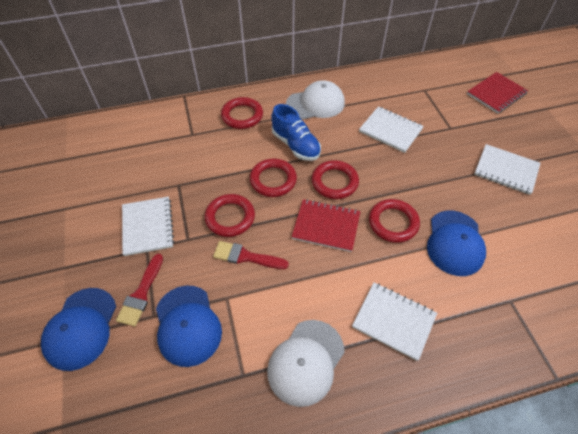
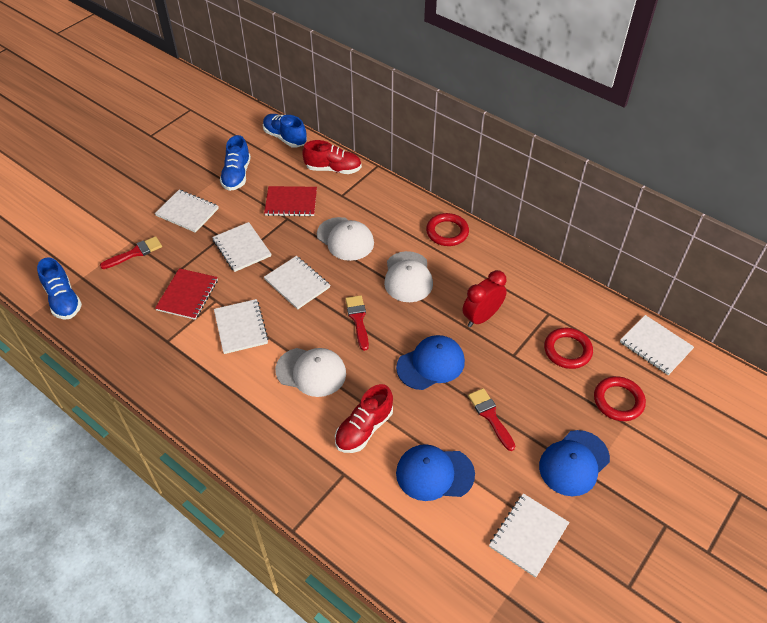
blue shoe: 1 -> 3
red brush: 2 -> 3
red clock: 0 -> 1
red ring: 5 -> 3
red shoe: 0 -> 2
white cap: 2 -> 3
white notebook: 4 -> 6

